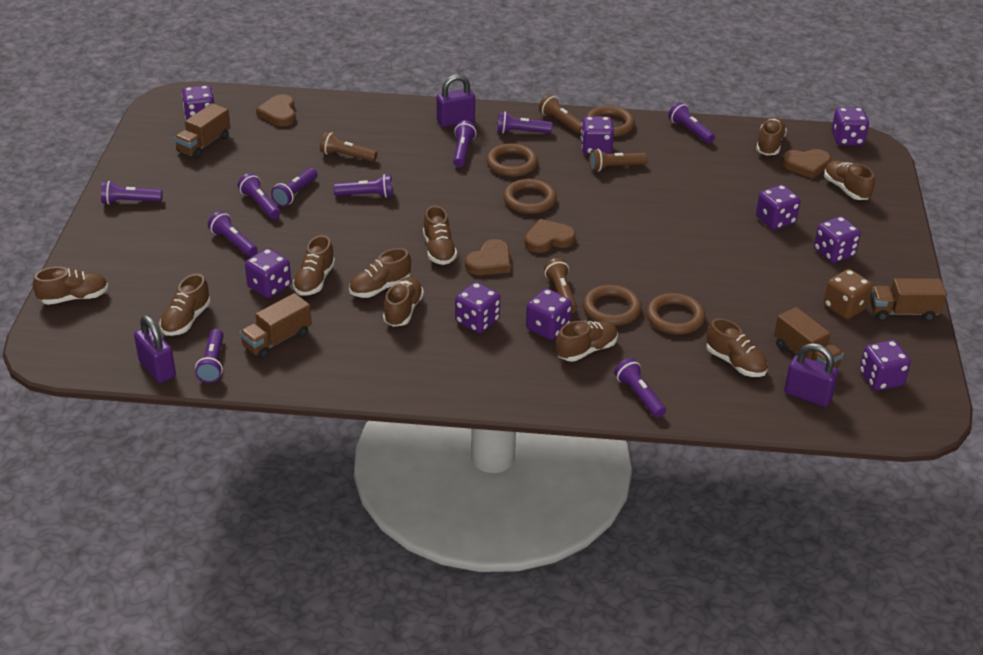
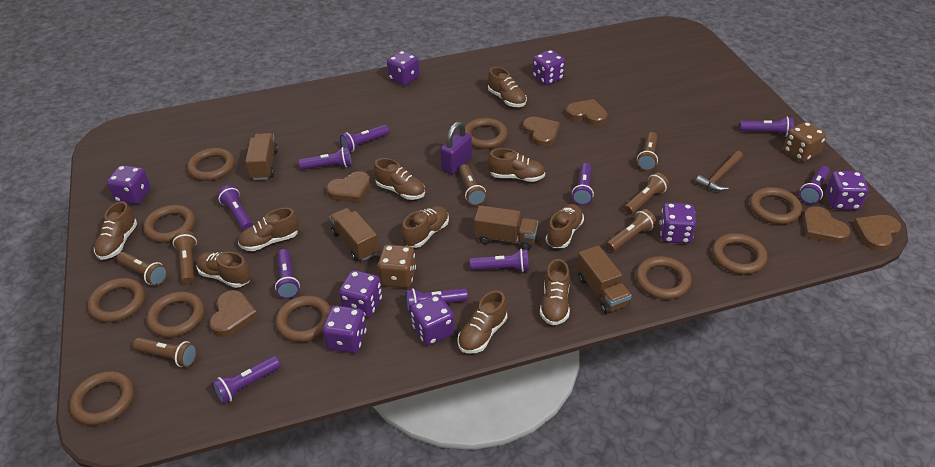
brown dice: 1 -> 2
brown flashlight: 4 -> 7
brown hammer: 0 -> 1
brown heart: 4 -> 6
brown ring: 5 -> 10
purple dice: 9 -> 8
purple padlock: 3 -> 1

